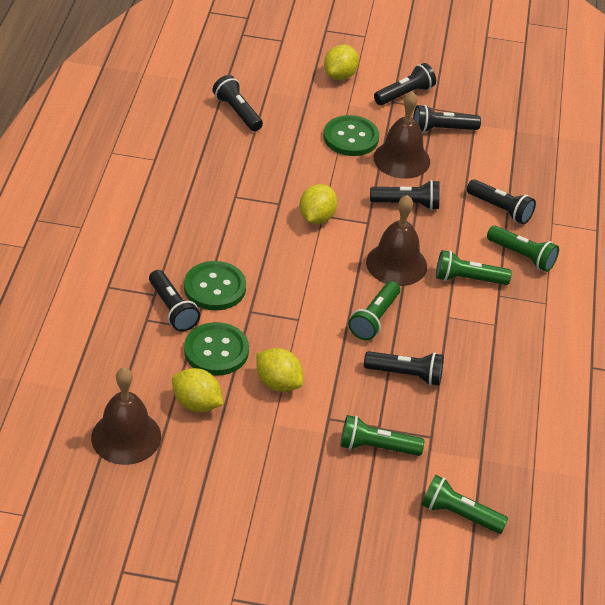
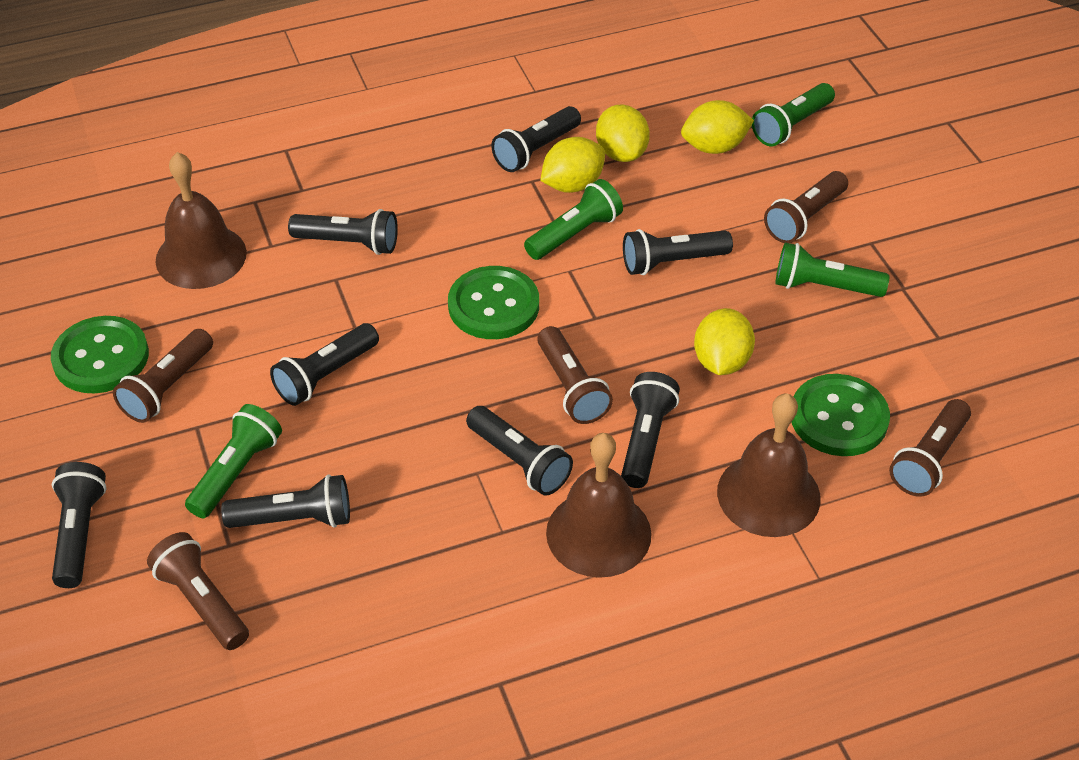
black flashlight: 7 -> 8
brown flashlight: 0 -> 5
green flashlight: 5 -> 4

